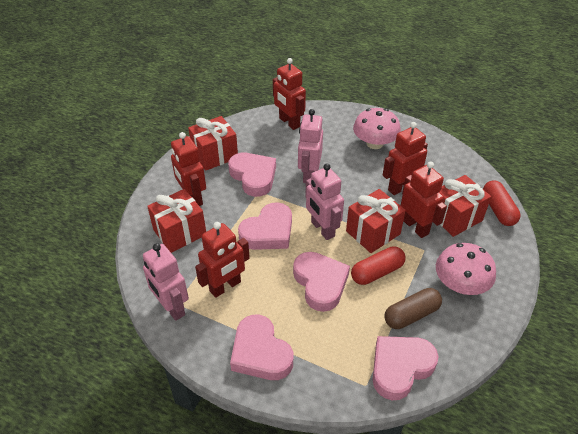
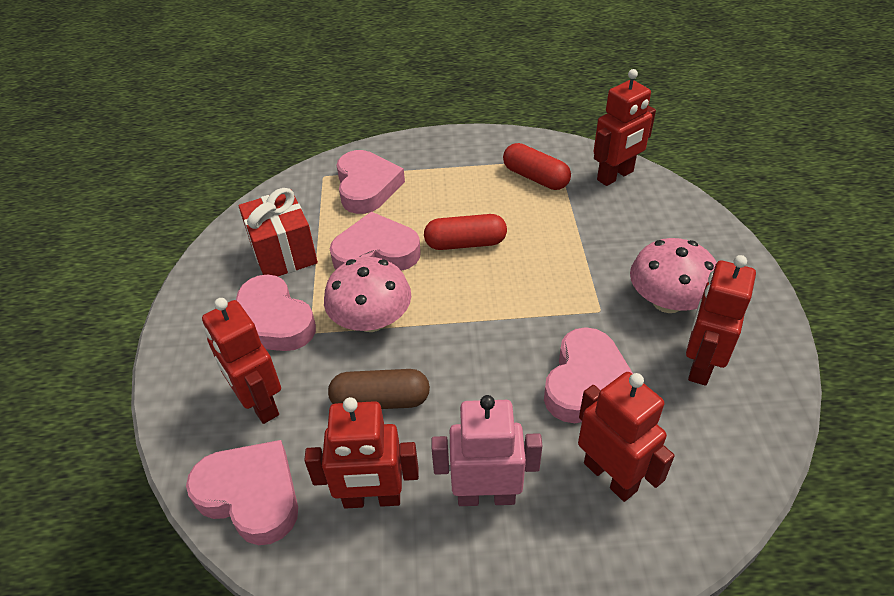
pink robot: 3 -> 1
red gift: 4 -> 1

